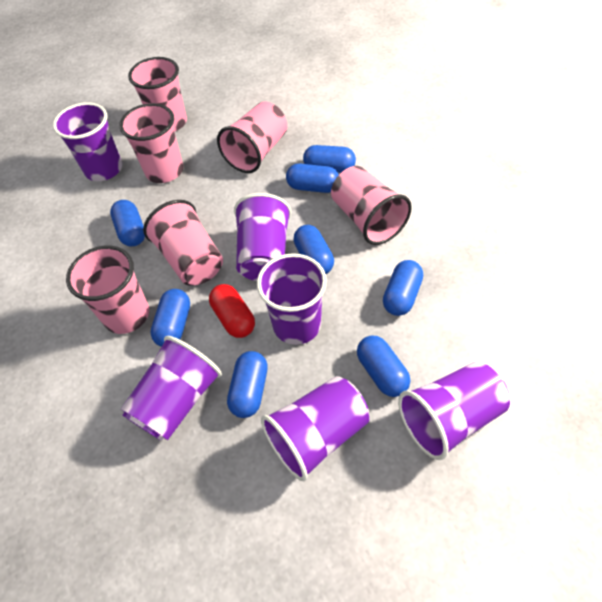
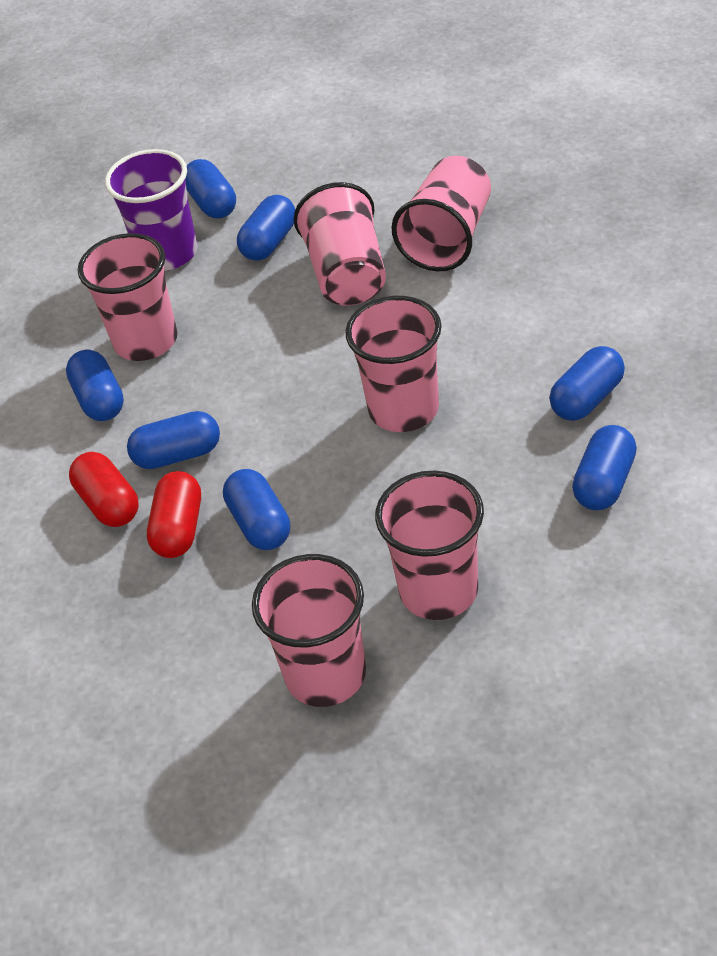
blue capsule: 8 -> 7
purple cup: 6 -> 1
red capsule: 1 -> 2

